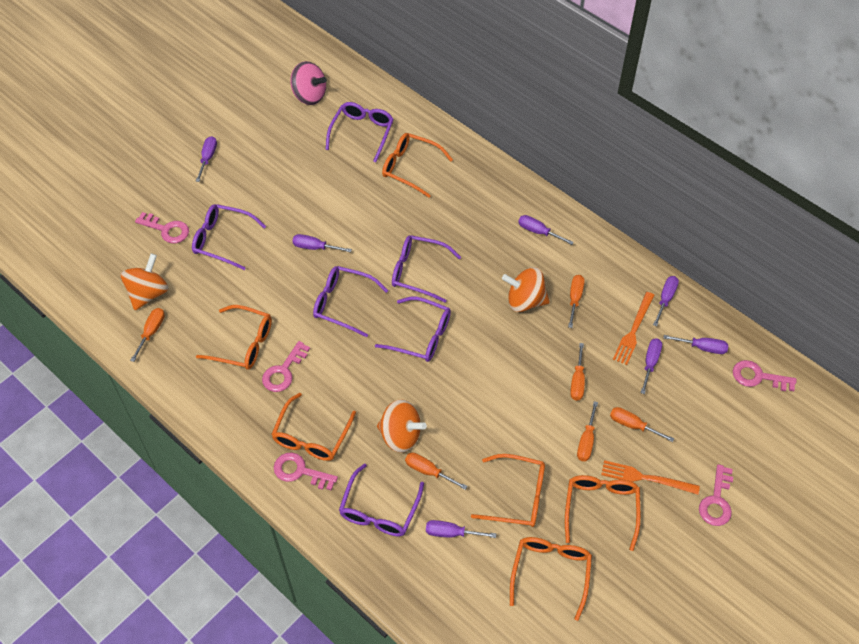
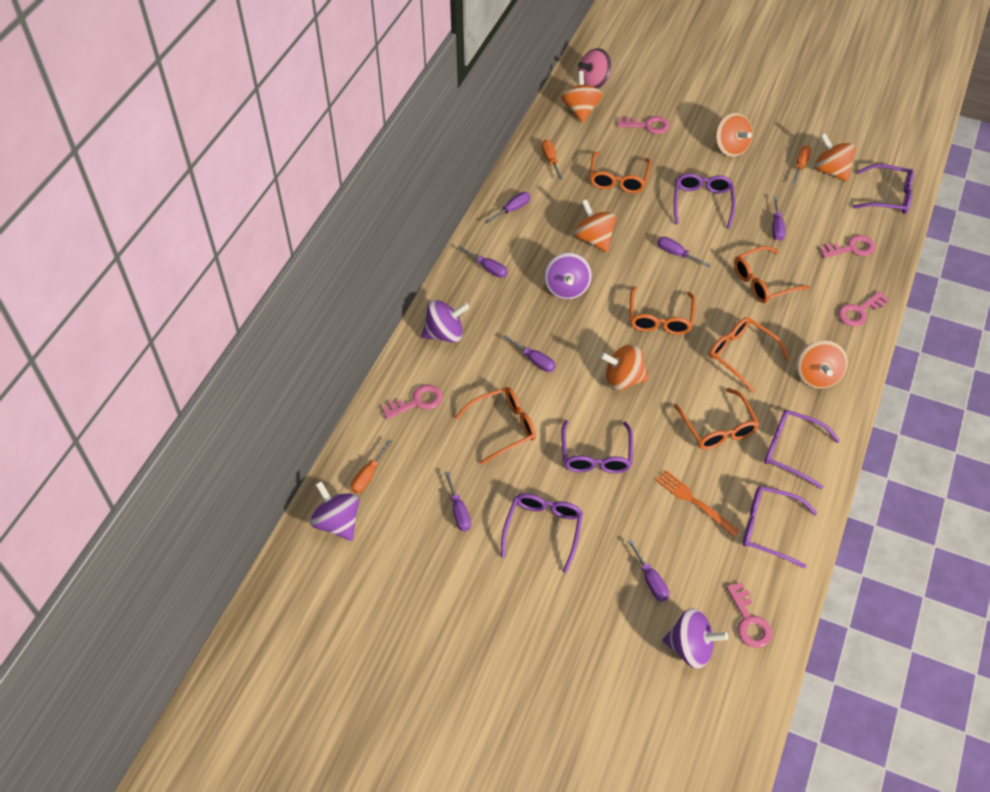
orange fork: 2 -> 1
orange screwdriver: 6 -> 3
orange spinning top: 3 -> 6
purple spinning top: 0 -> 4

